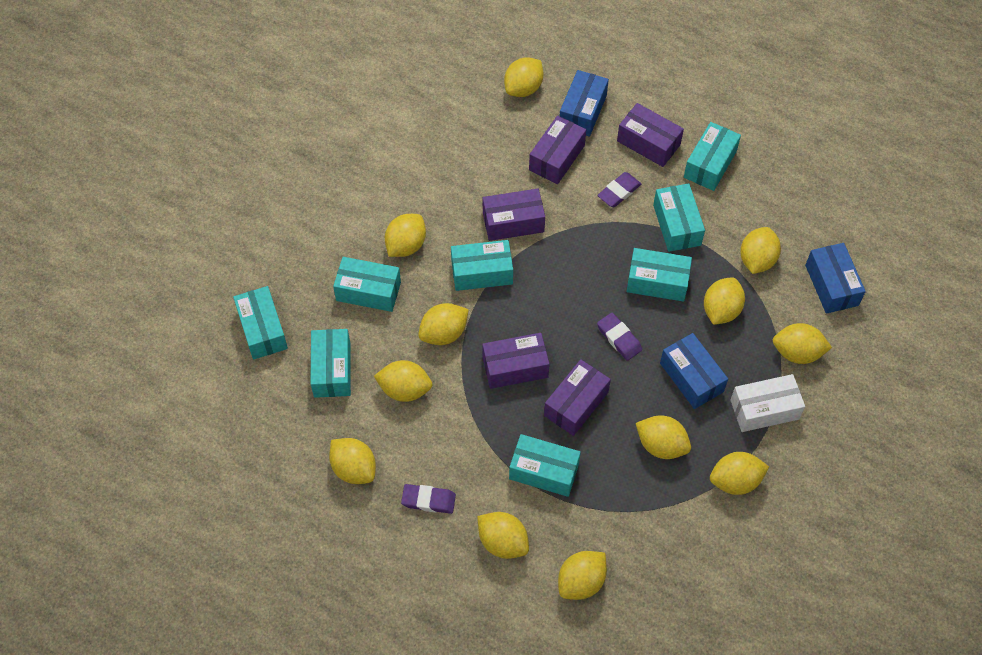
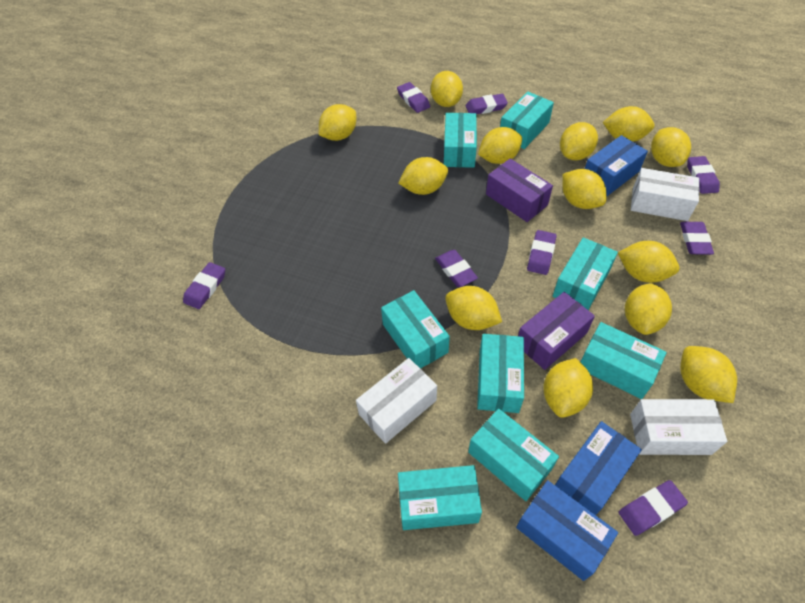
purple box: 5 -> 2
purple eraser: 3 -> 8
white box: 1 -> 3
yellow lemon: 12 -> 13

